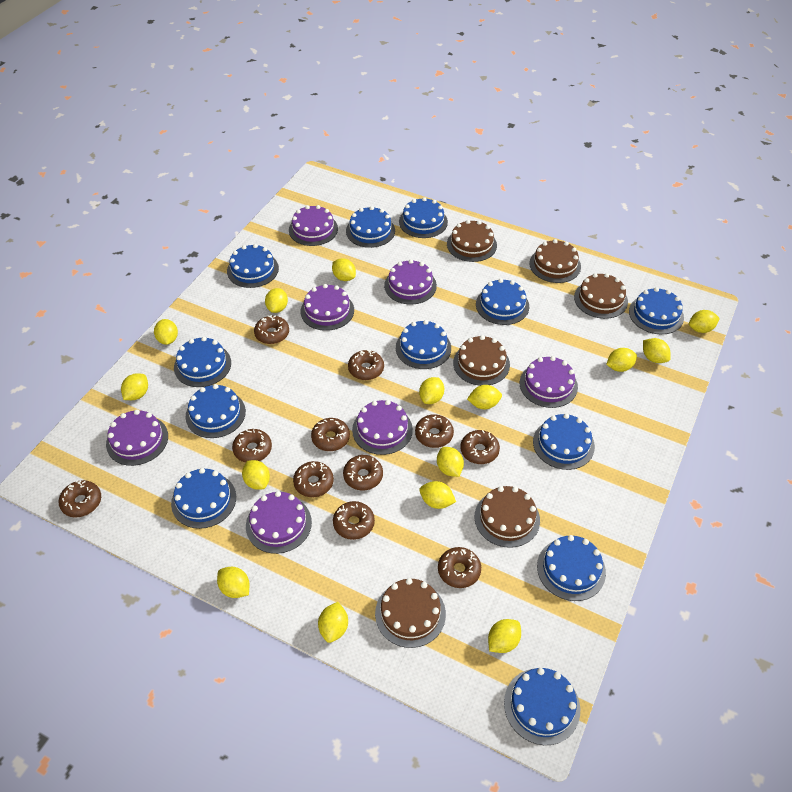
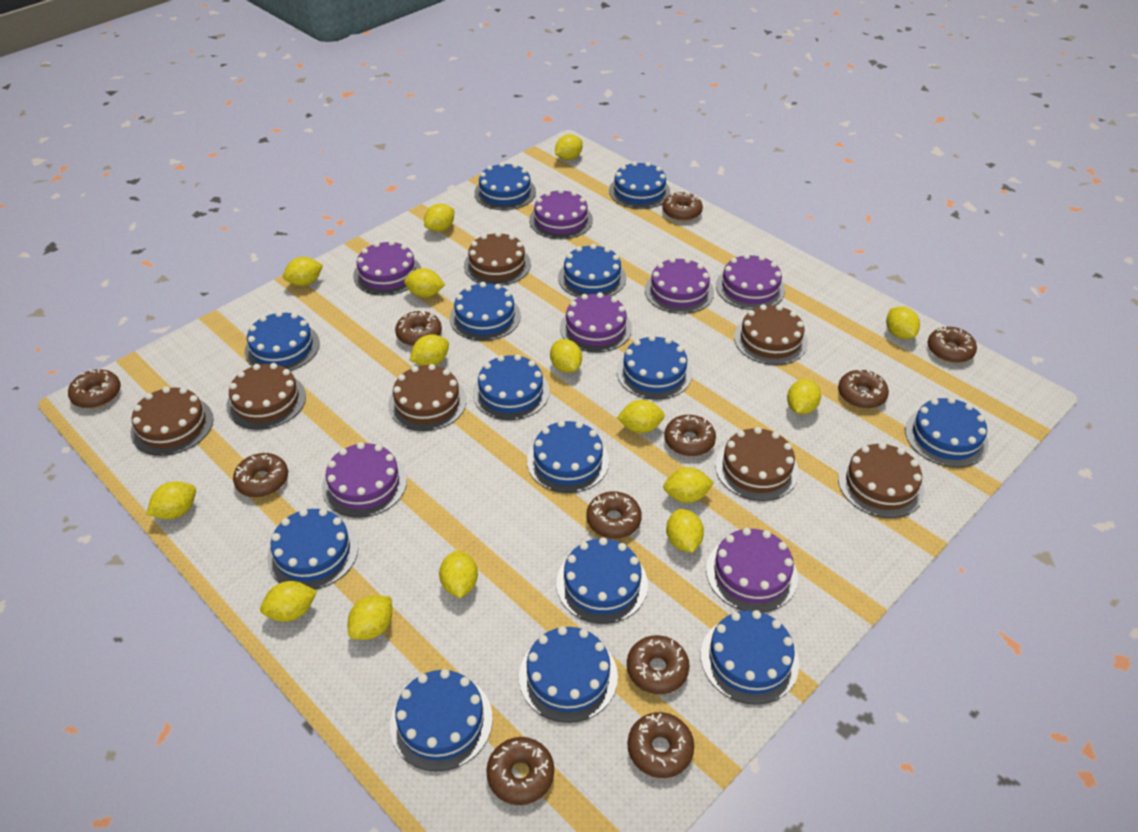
blue cake: 12 -> 14
brown cake: 6 -> 7

